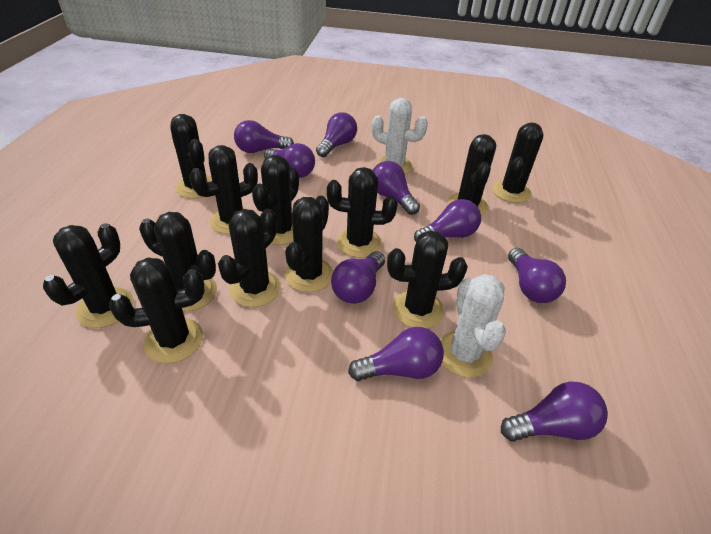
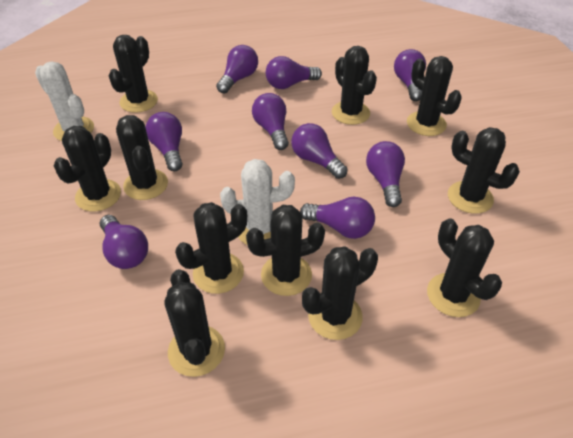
black cactus: 12 -> 11

